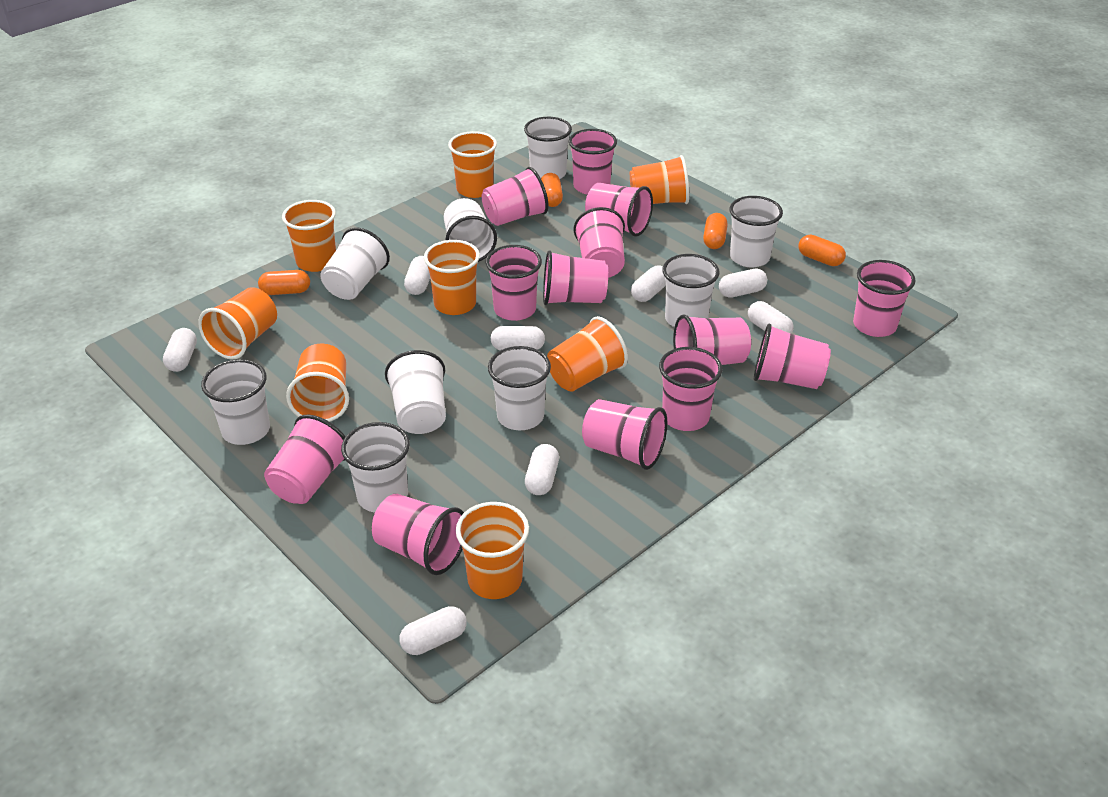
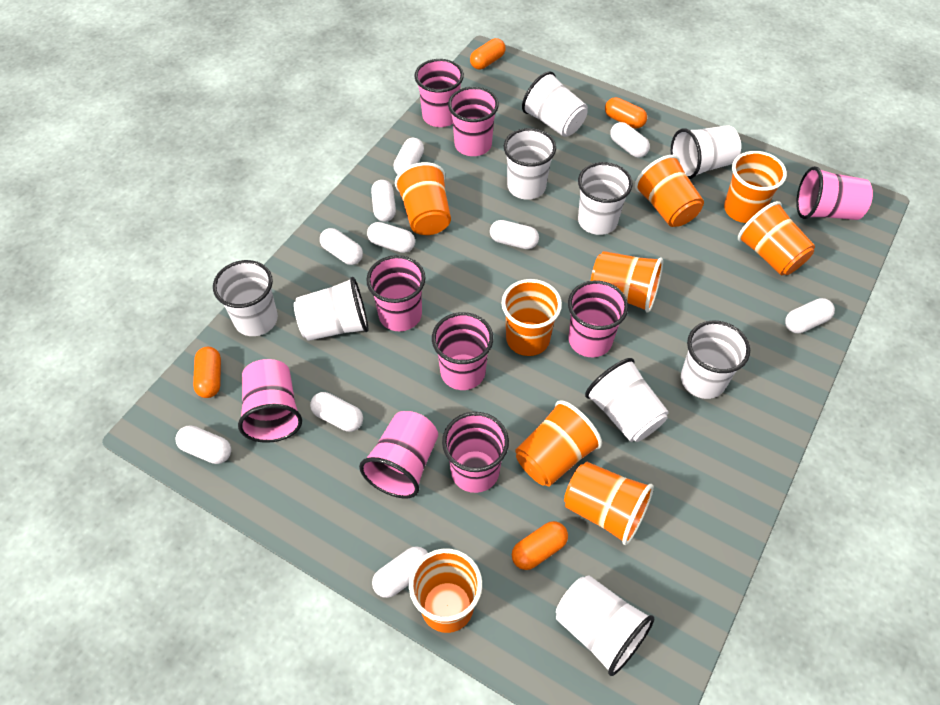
orange cup: 8 -> 9
pink cup: 13 -> 9
white capsule: 8 -> 10

